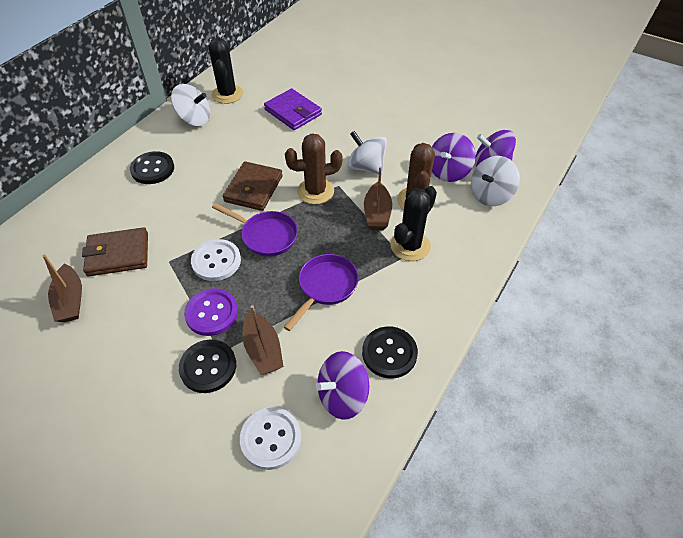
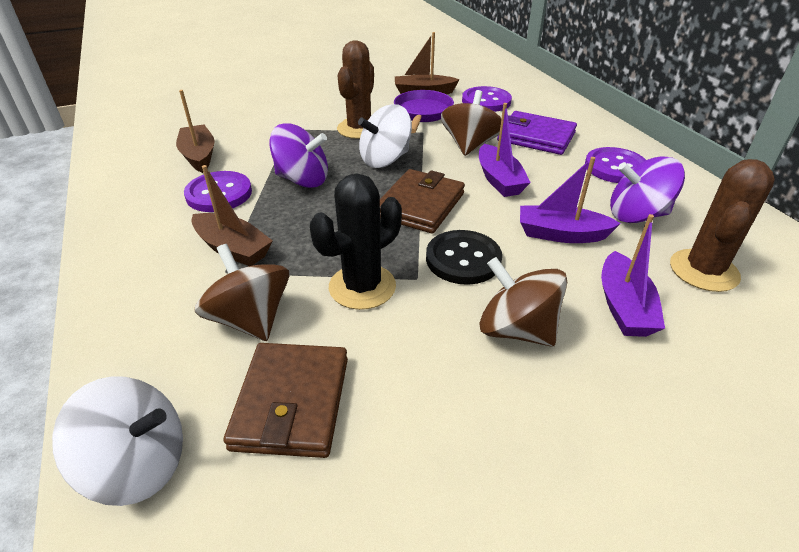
black button: 3 -> 1
black cactus: 2 -> 1
brown spinning top: 0 -> 3
purple boat: 0 -> 3
purple button: 1 -> 3
purple pan: 2 -> 1
purple spinning top: 3 -> 2
white button: 2 -> 0
white spinning top: 3 -> 2

